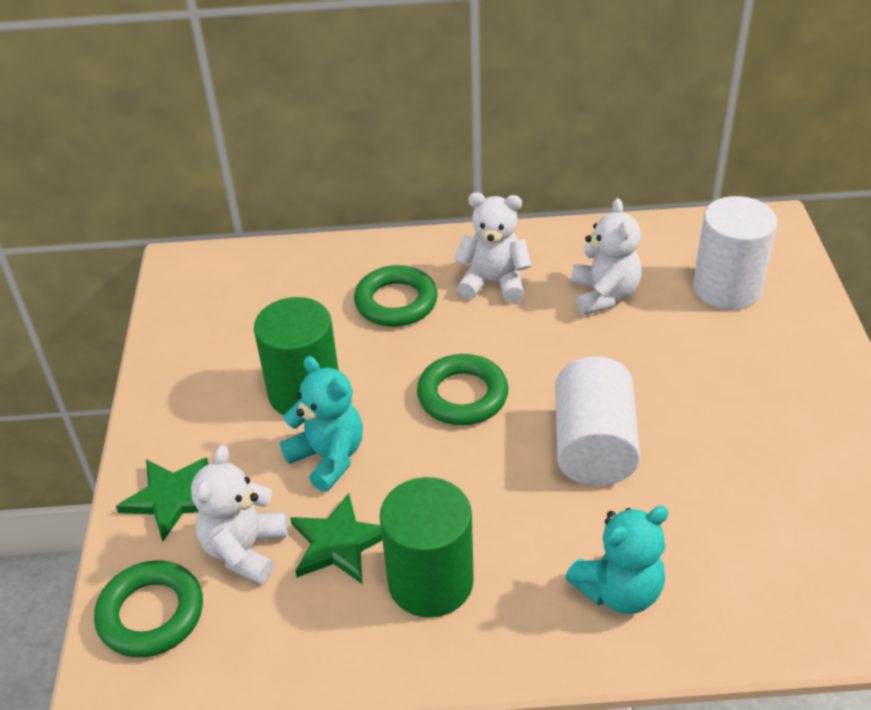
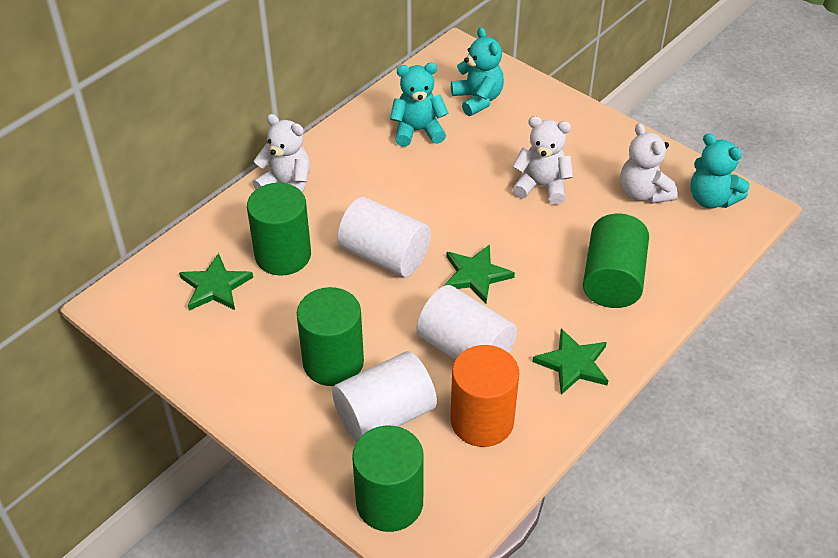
green cylinder: 2 -> 4
green ring: 3 -> 0
green star: 2 -> 3
orange cylinder: 0 -> 1
turquoise teddy bear: 2 -> 3
white cylinder: 2 -> 3

